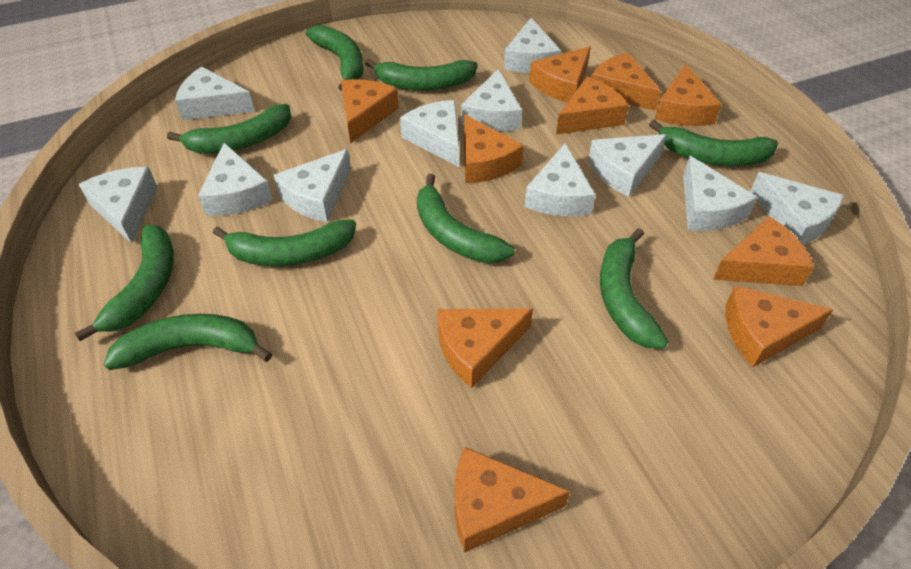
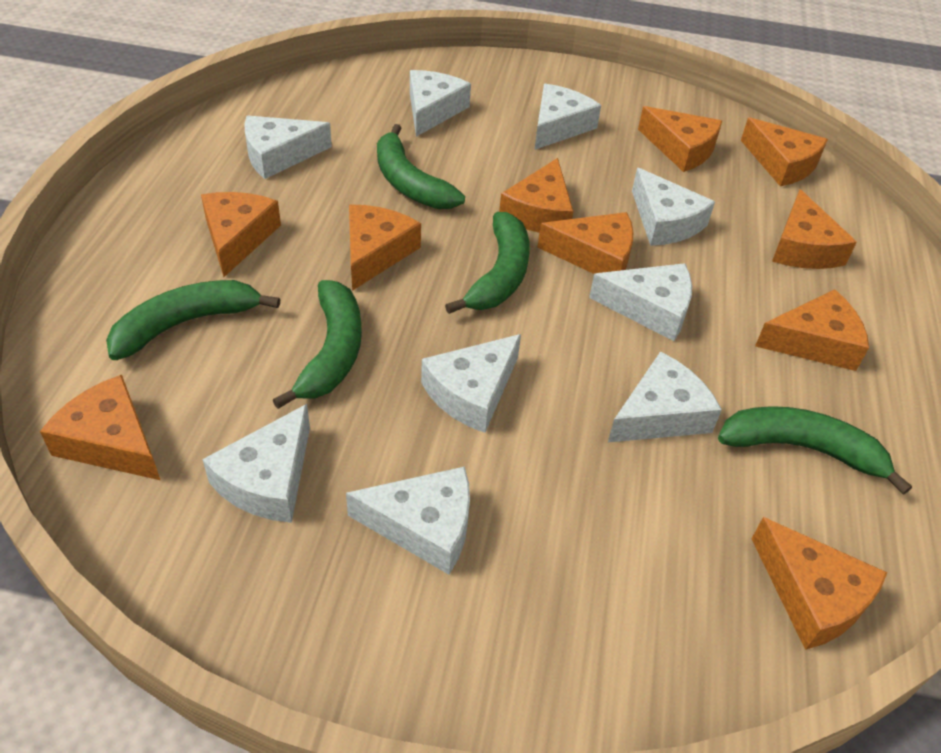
green banana: 9 -> 5
white cheese: 11 -> 9

